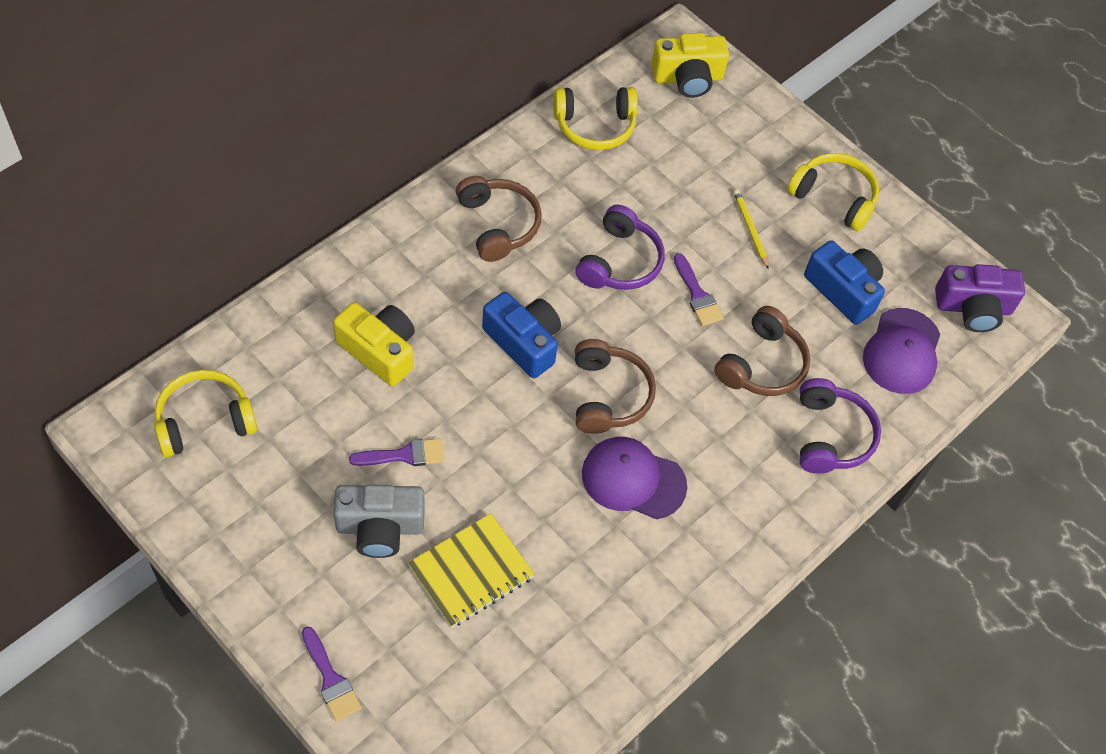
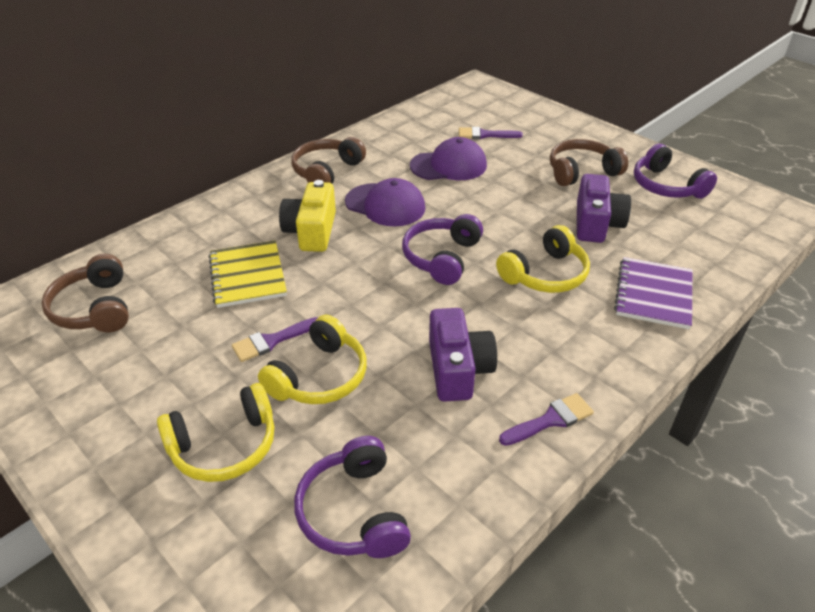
blue camera: 2 -> 0
grey camera: 1 -> 0
purple camera: 1 -> 2
purple headphones: 2 -> 3
purple notebook: 0 -> 1
yellow camera: 2 -> 1
yellow pencil: 1 -> 0

